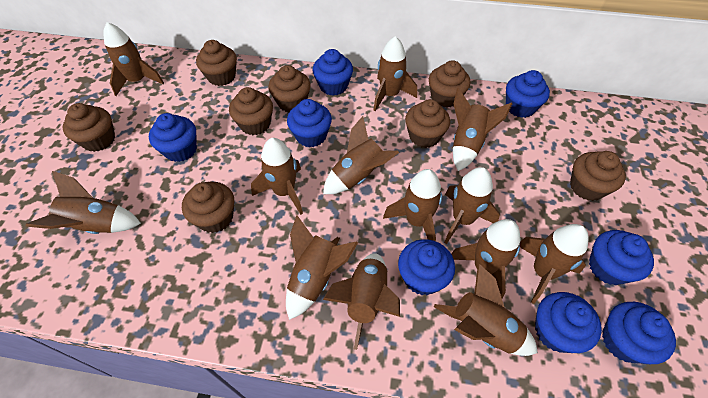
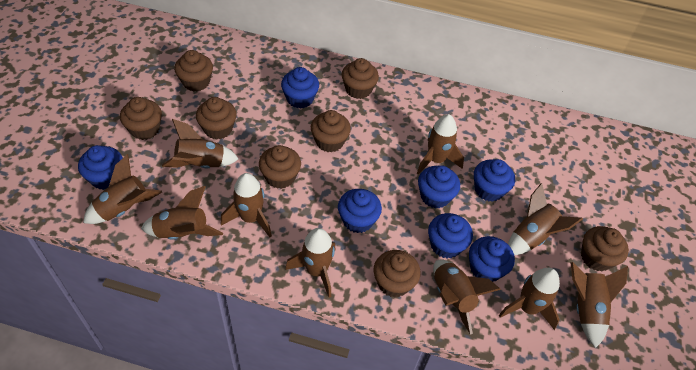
blue cupcake: 8 -> 7
brown rocket: 13 -> 10

